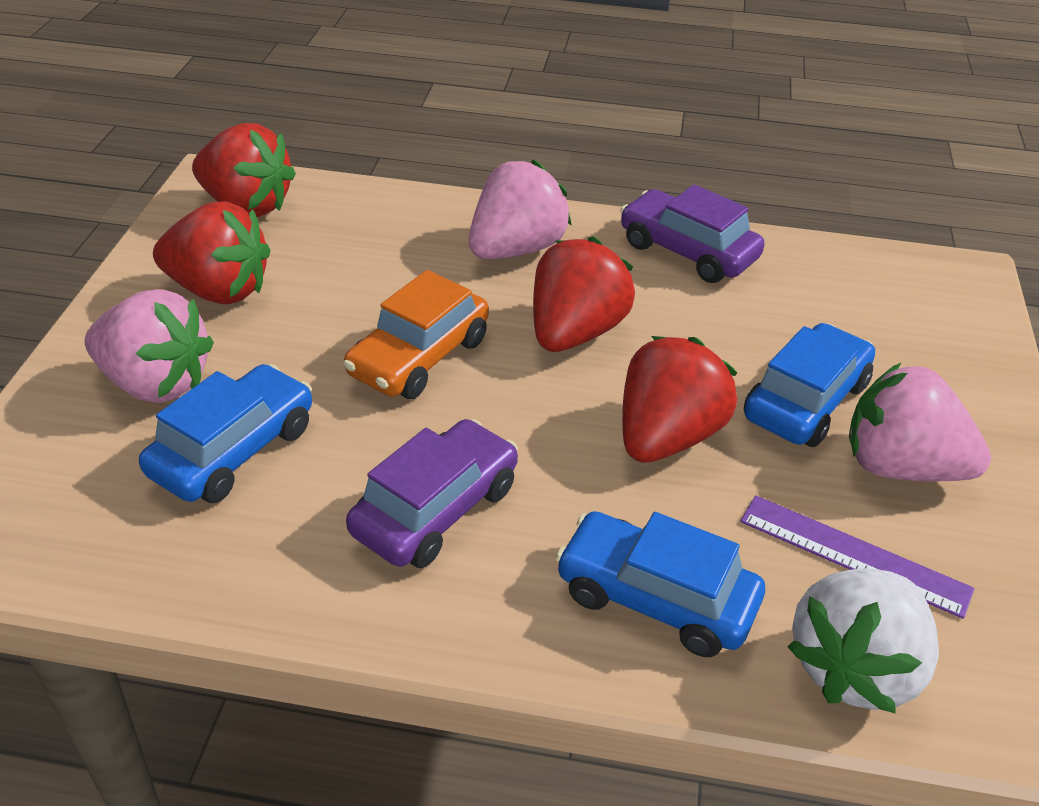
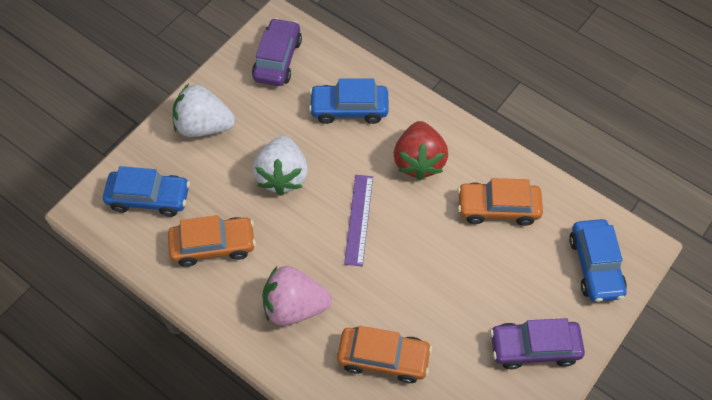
orange car: 1 -> 3
pink strawberry: 3 -> 1
red strawberry: 4 -> 1
white strawberry: 1 -> 2

